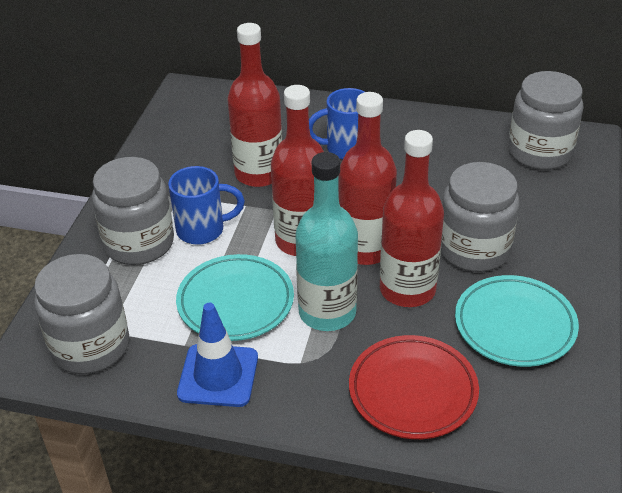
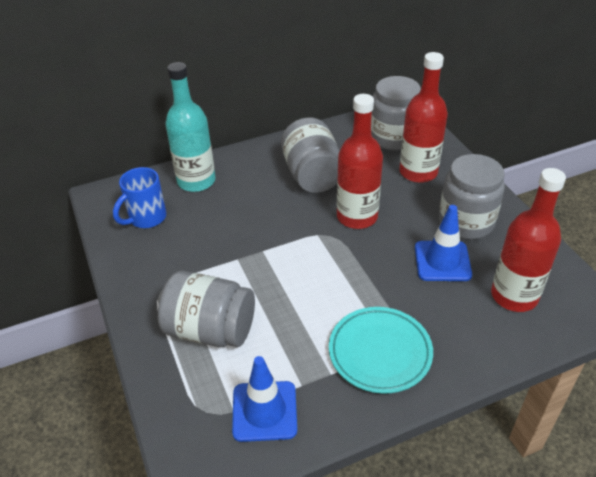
blue mug: 2 -> 1
blue traffic cone: 1 -> 2
red bottle: 4 -> 3
red plate: 1 -> 0
turquoise plate: 2 -> 1

